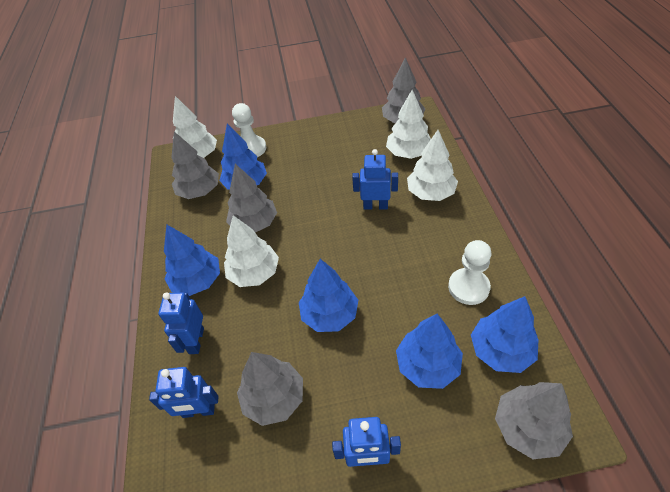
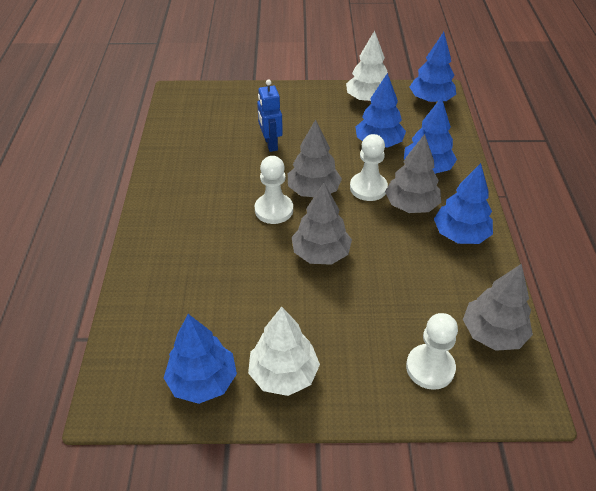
blue robot: 4 -> 1
grey tree: 5 -> 4
white pawn: 2 -> 3
white tree: 4 -> 2

